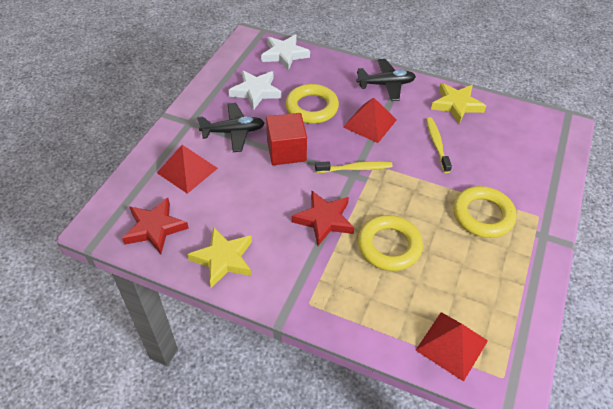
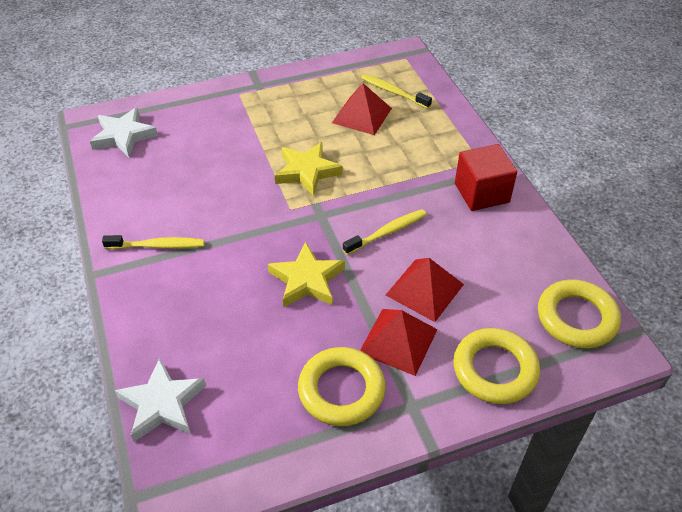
black plane: 2 -> 0
red star: 2 -> 0
yellow toothbrush: 2 -> 3

